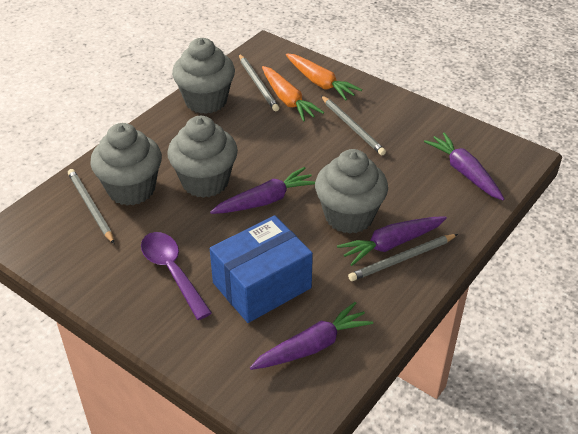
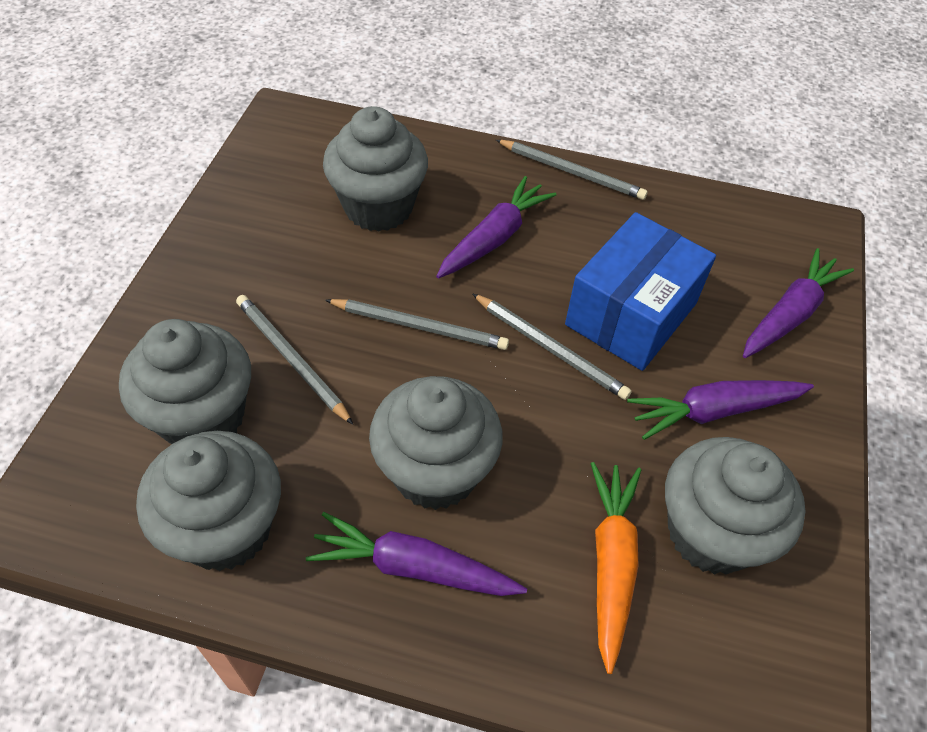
grey cupcake: 4 -> 5
orange carrot: 2 -> 1
purple spoon: 1 -> 0

